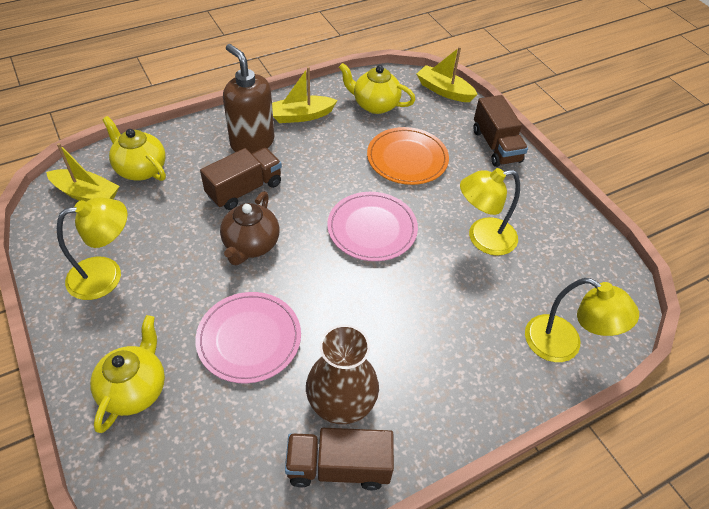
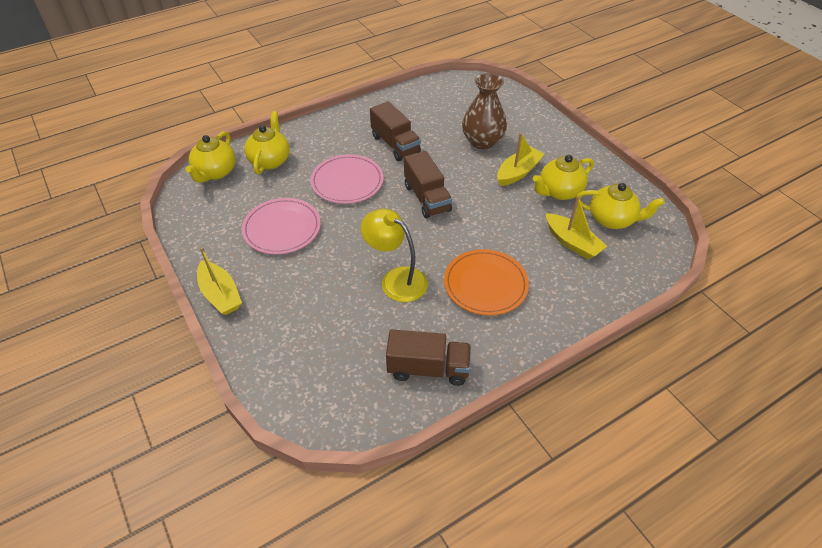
brown soap dispenser: 1 -> 0
brown teapot: 1 -> 0
yellow lamp: 3 -> 1
yellow teapot: 3 -> 4

